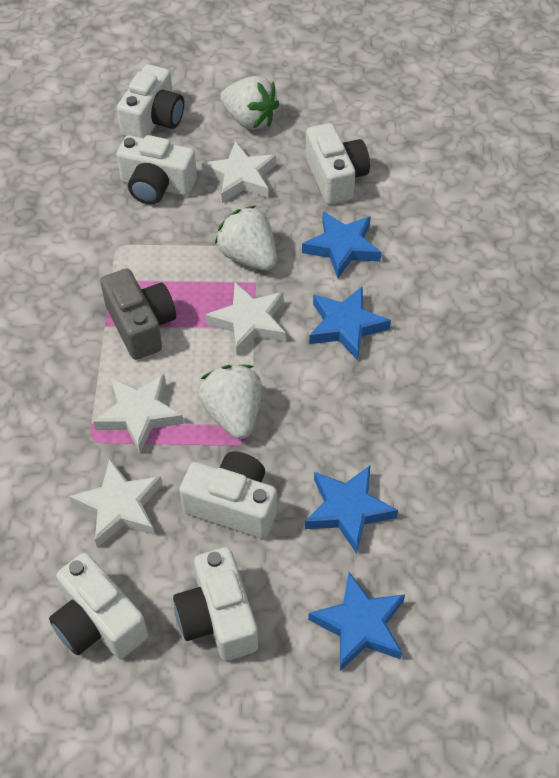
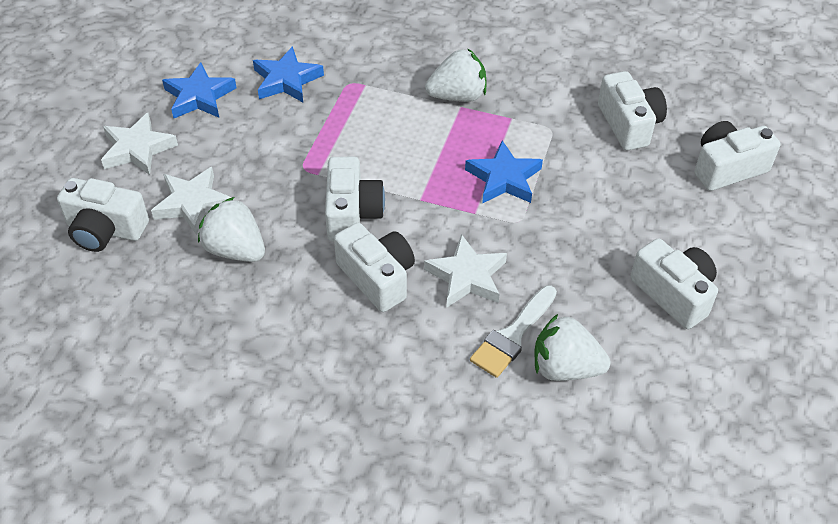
blue star: 4 -> 3
grey camera: 1 -> 0
white brush: 0 -> 1
white star: 4 -> 3

